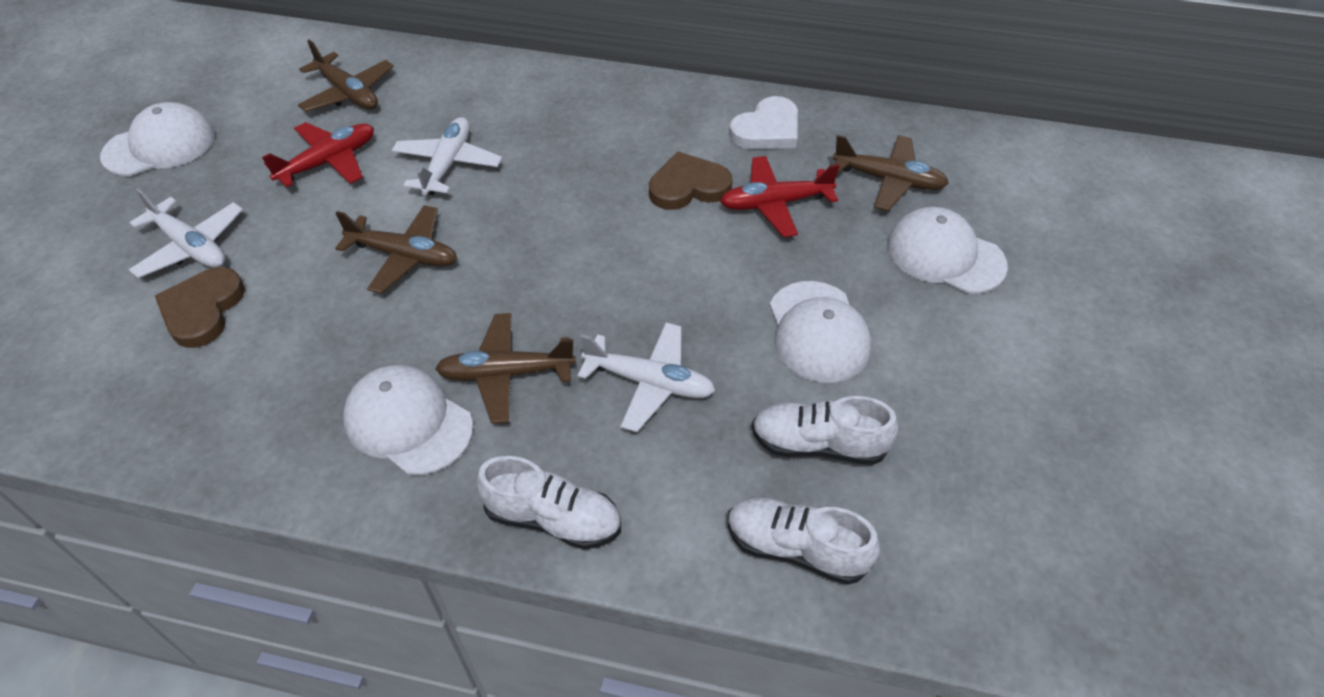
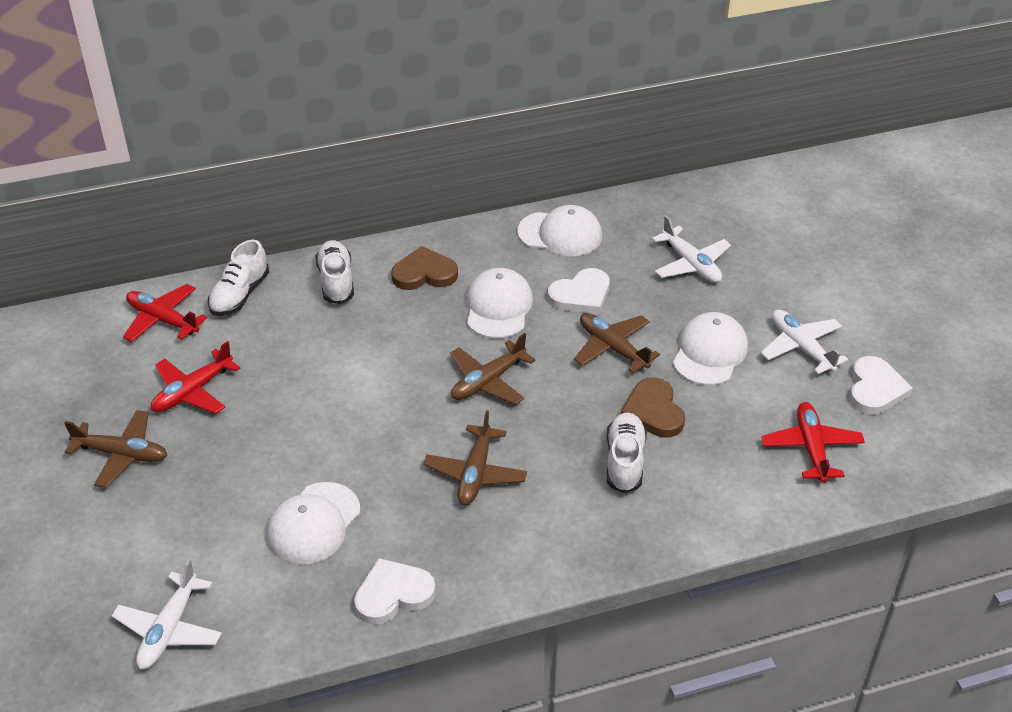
red plane: 2 -> 3
white heart: 1 -> 3

